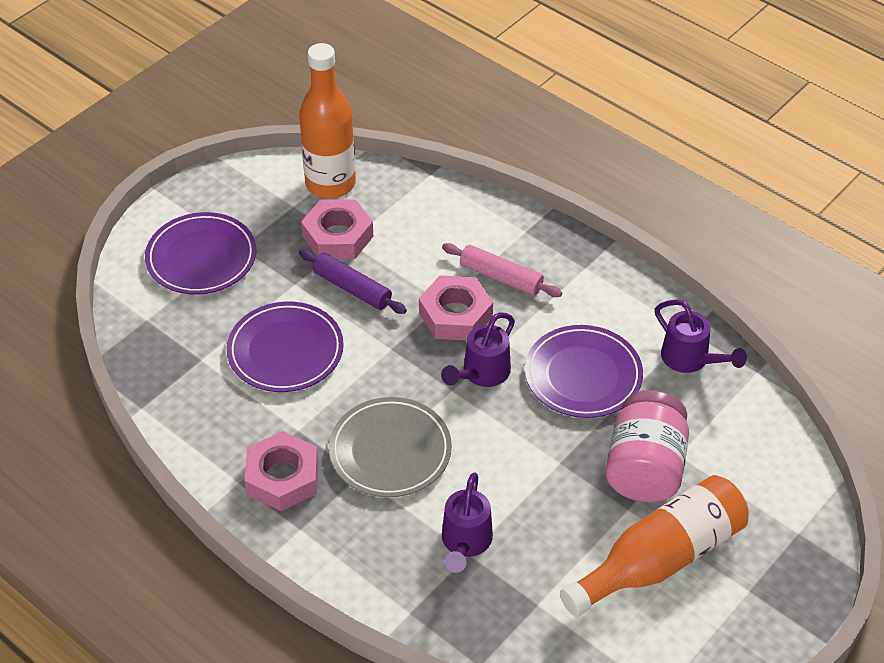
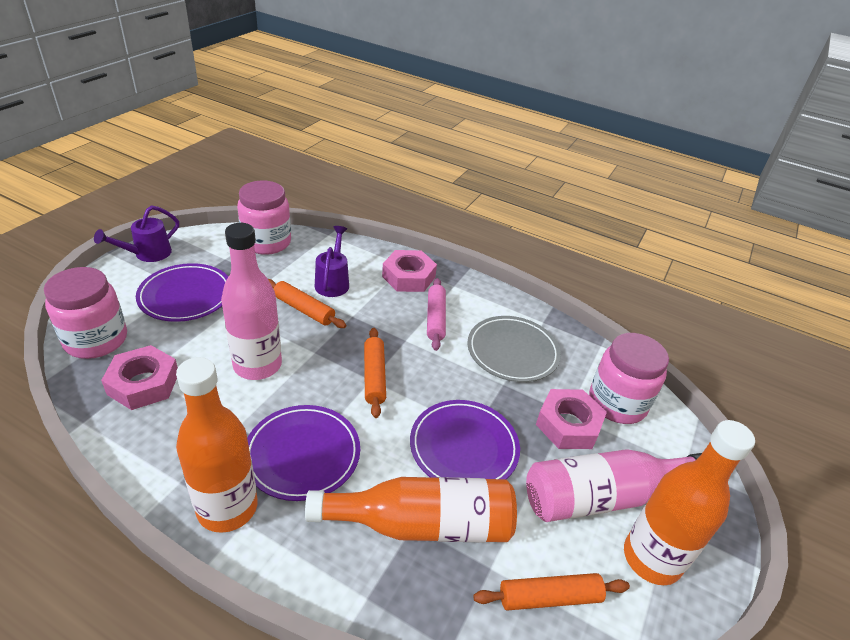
orange bottle: 2 -> 3
orange rolling pin: 0 -> 3
pink bottle: 0 -> 2
pink jar: 1 -> 3
purple rolling pin: 1 -> 0
purple watering can: 3 -> 2

